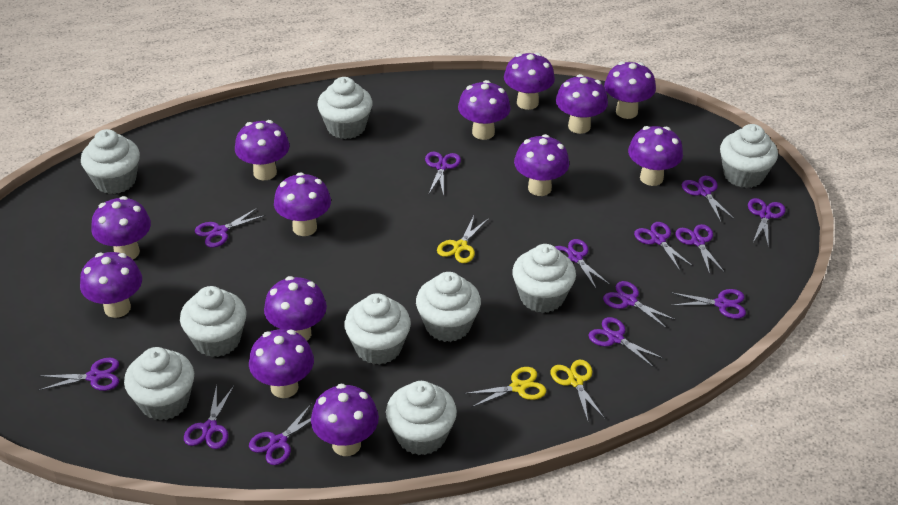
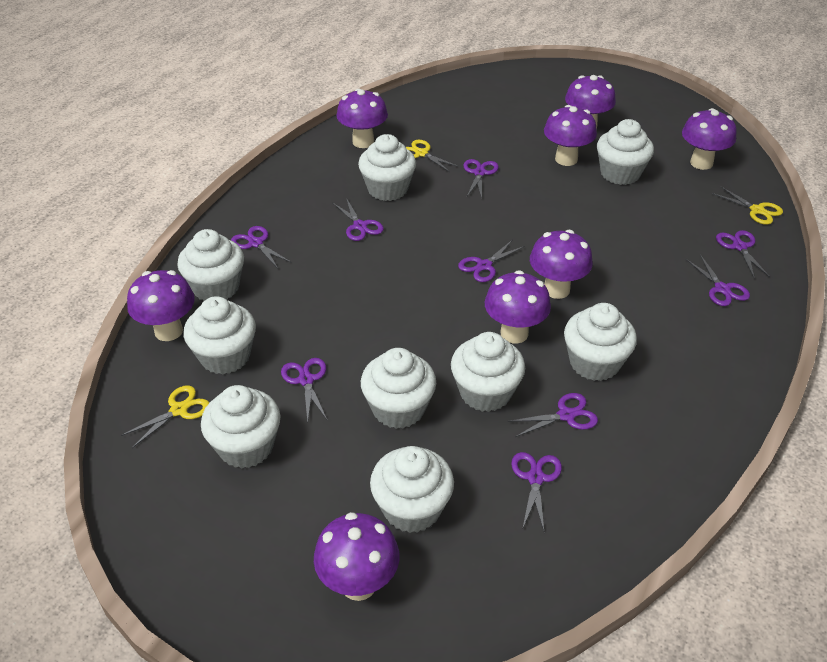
purple mushroom: 13 -> 8
purple scissors: 13 -> 9

